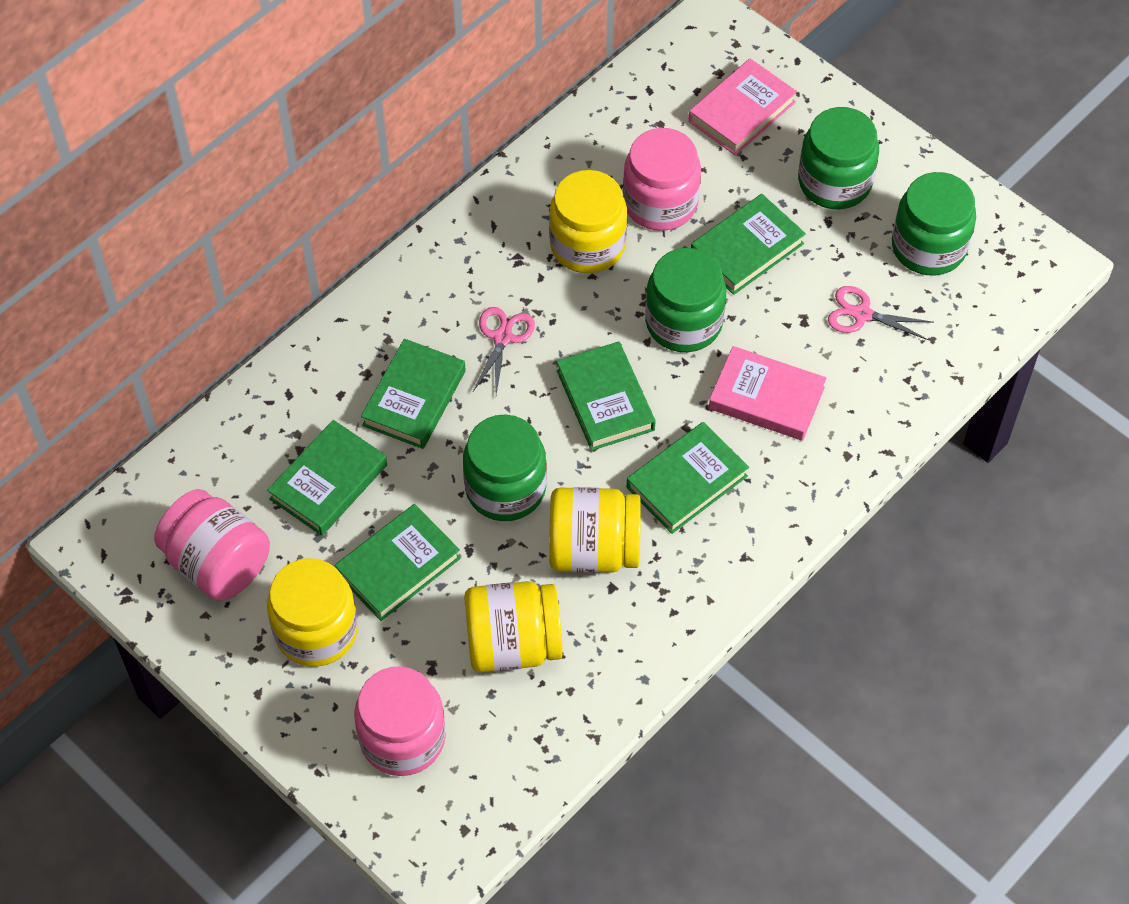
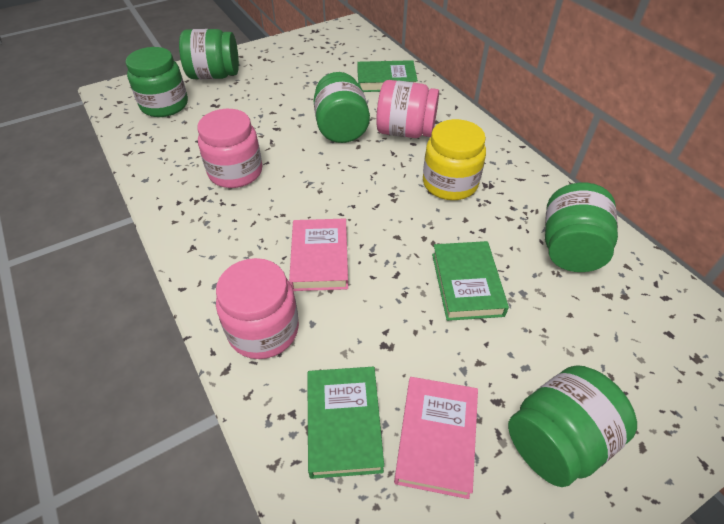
green book: 6 -> 3
green jar: 4 -> 5
pink scissors: 2 -> 0
yellow jar: 4 -> 1

